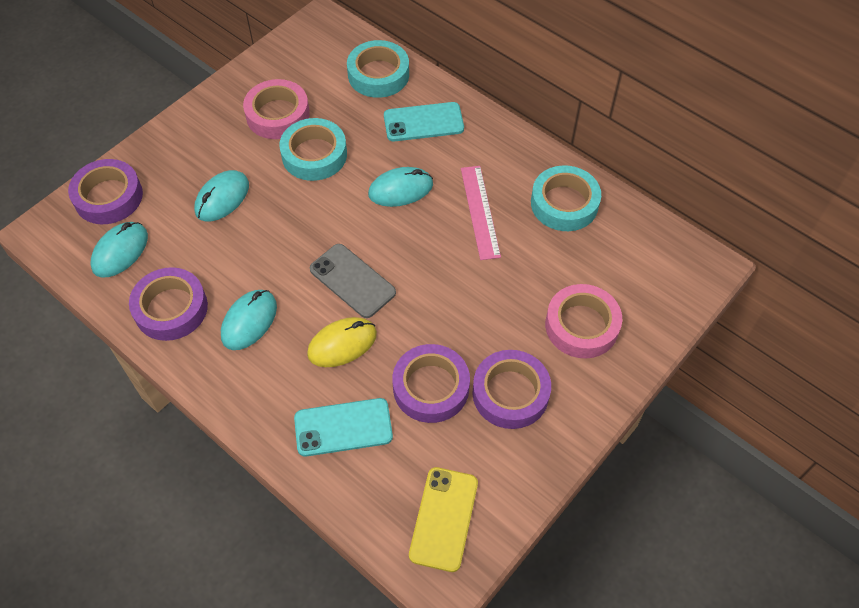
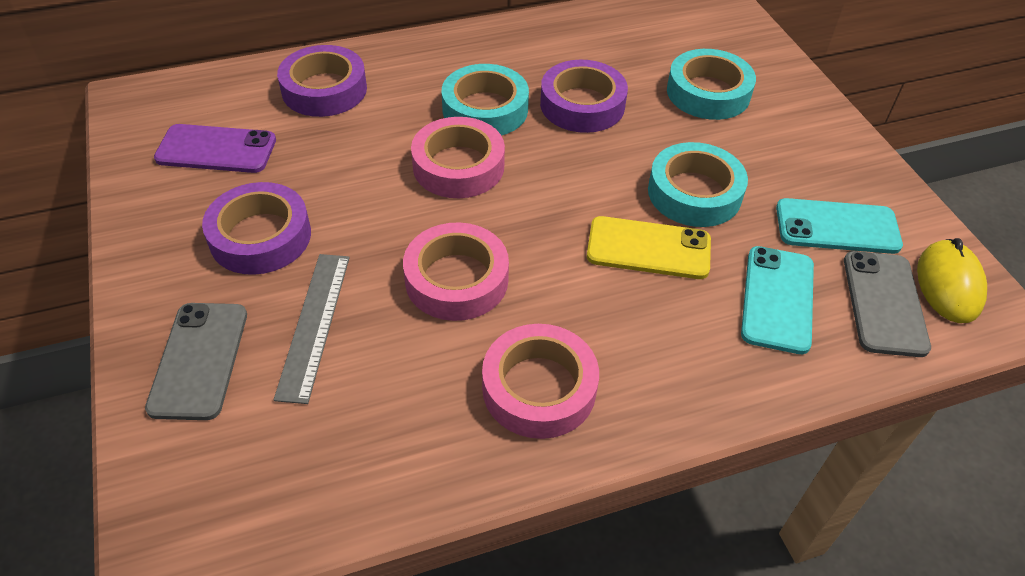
grey phone: 1 -> 2
grey ruler: 0 -> 1
pink ruler: 1 -> 0
pink tape: 2 -> 3
purple phone: 0 -> 1
purple tape: 4 -> 3
turquoise mouse: 4 -> 0

